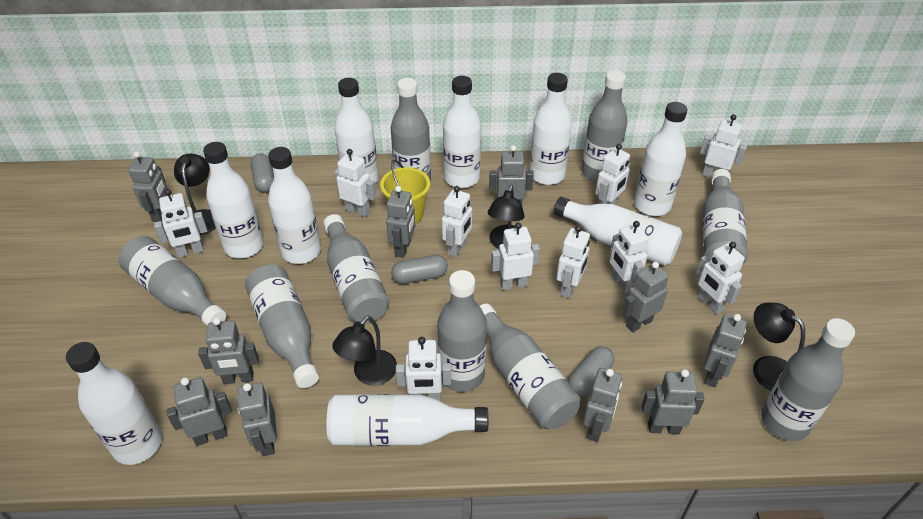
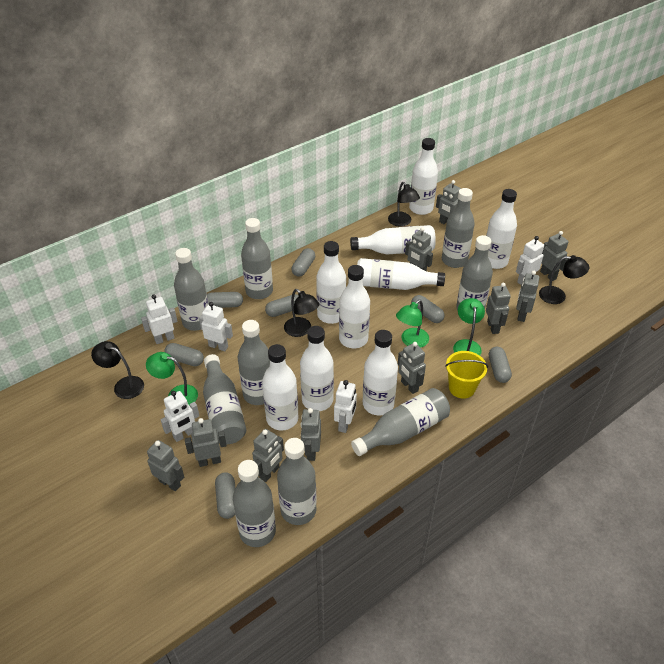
green lamp: 0 -> 3
grey capsule: 3 -> 7
white robot: 10 -> 5

